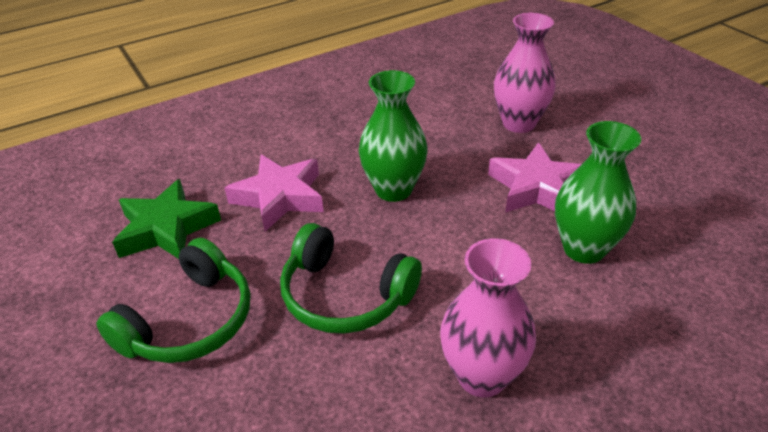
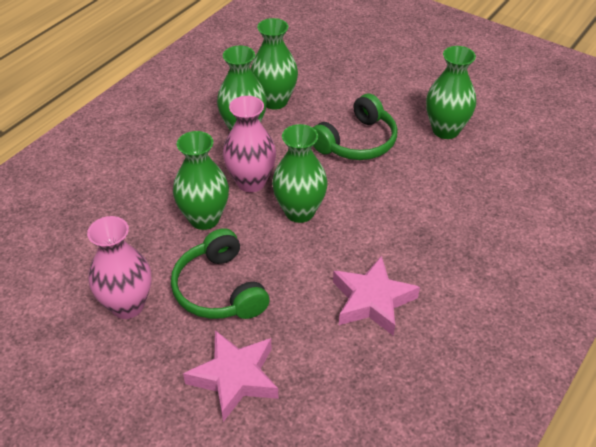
green star: 1 -> 0
green vase: 2 -> 5

